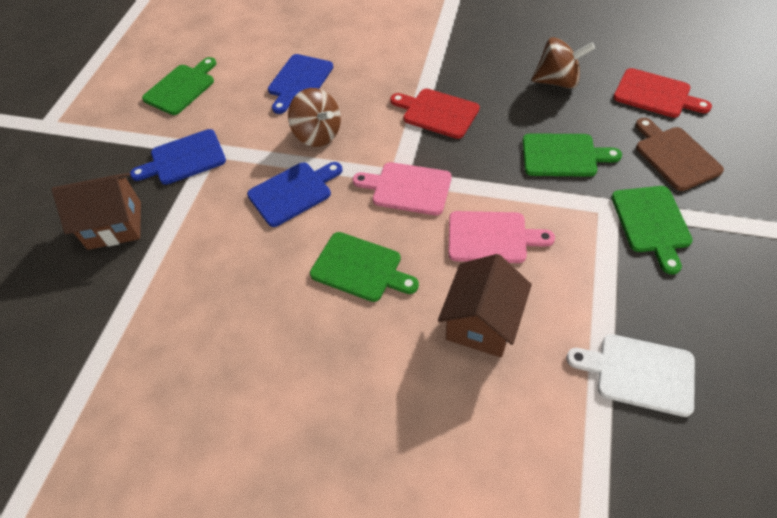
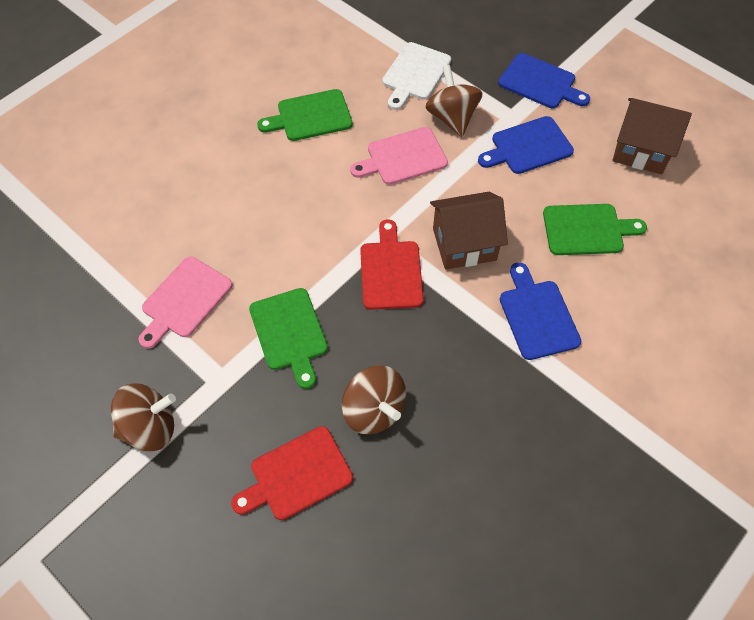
brown cutting board: 1 -> 0
brown spinning top: 2 -> 3
green cutting board: 4 -> 3

